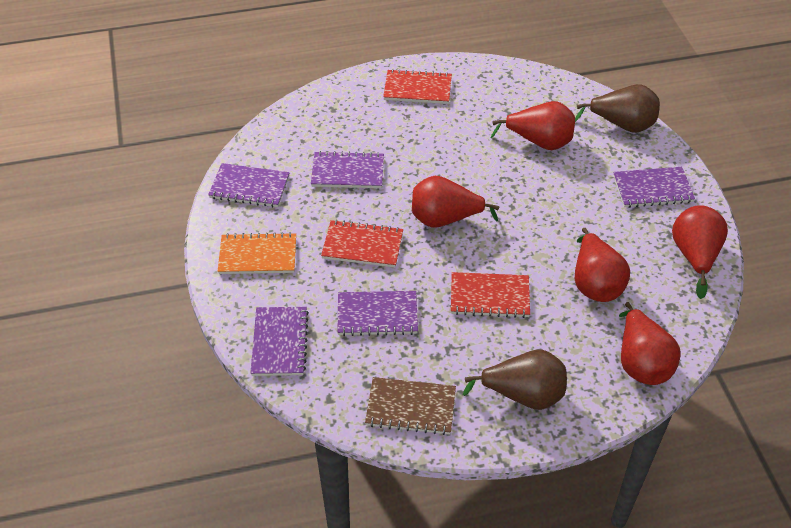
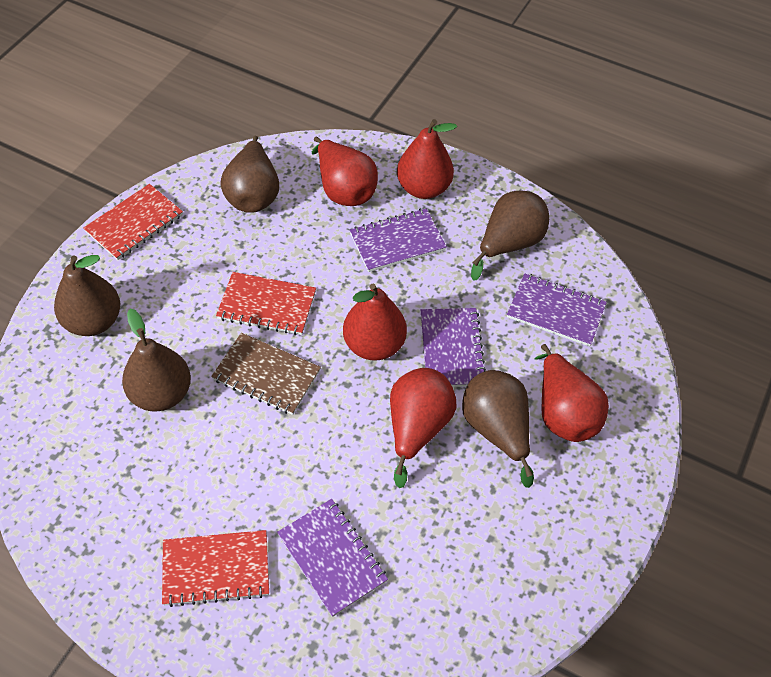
brown pear: 2 -> 5
orange notebook: 1 -> 0
purple notebook: 5 -> 4

